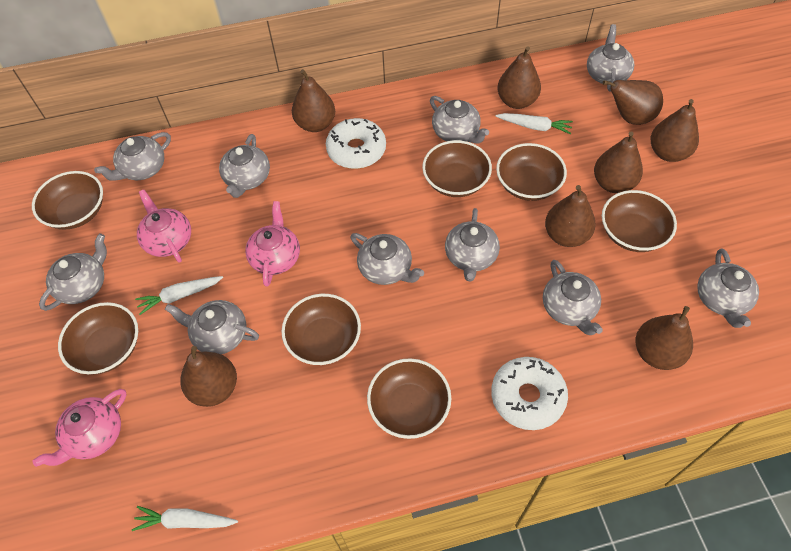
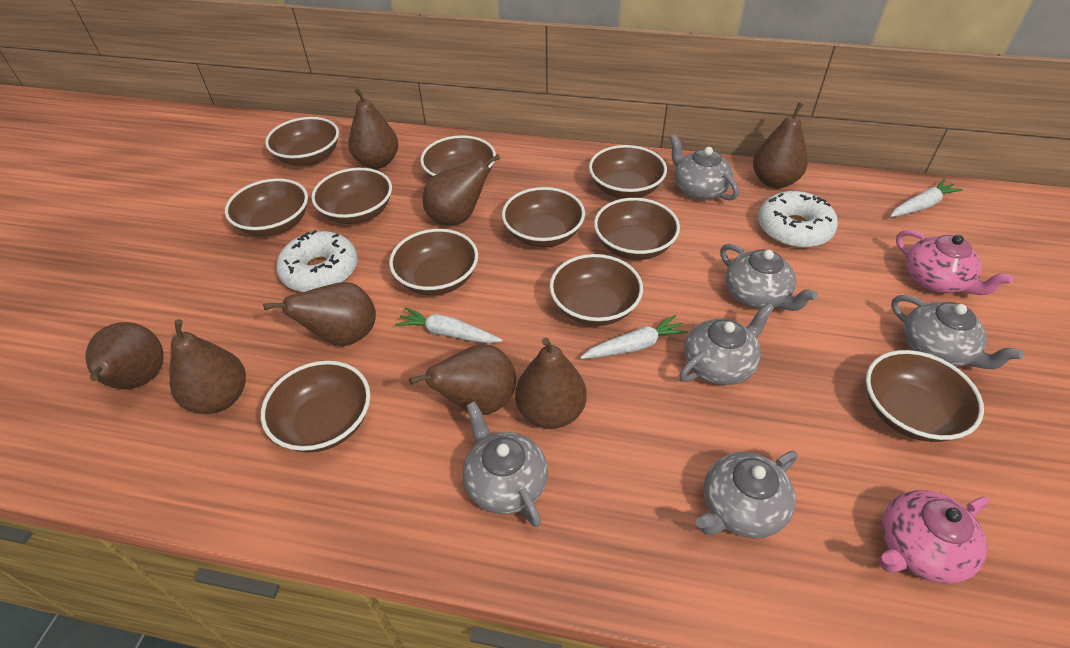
brown bowl: 7 -> 11
grey teapot: 10 -> 6
pink teapot: 3 -> 2

